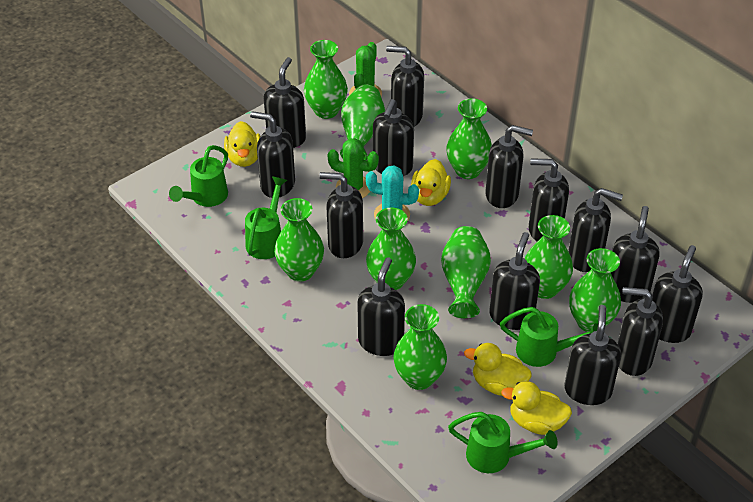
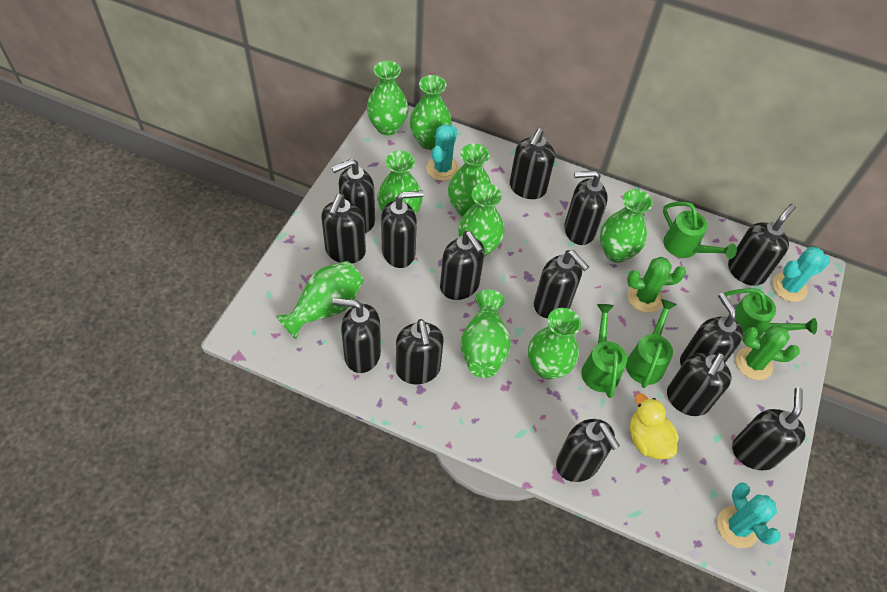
turquoise cactus: 1 -> 3
yellow duck: 4 -> 1

